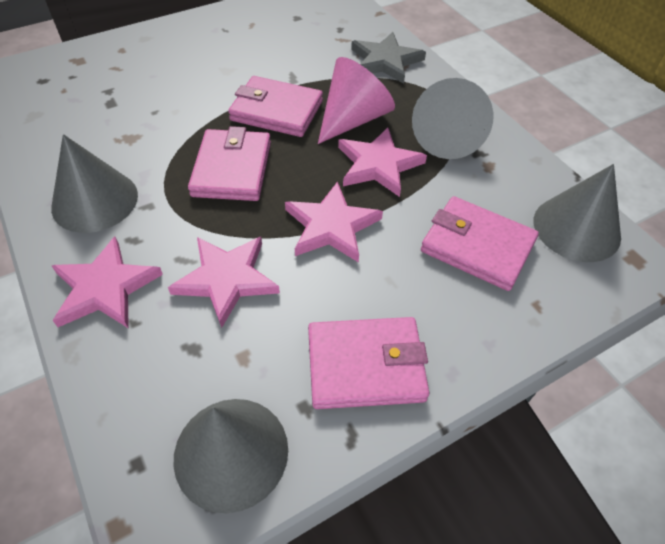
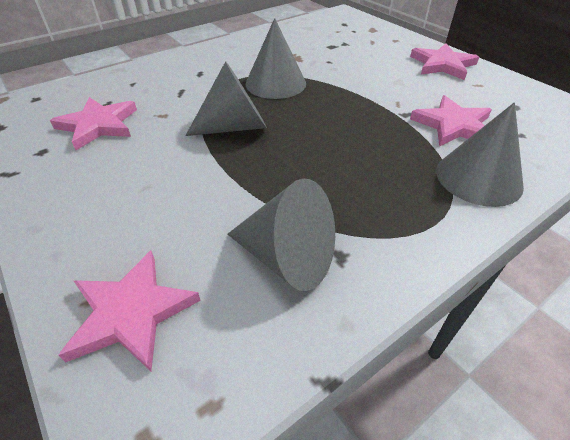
grey star: 1 -> 0
pink cone: 1 -> 0
pink wallet: 4 -> 0

